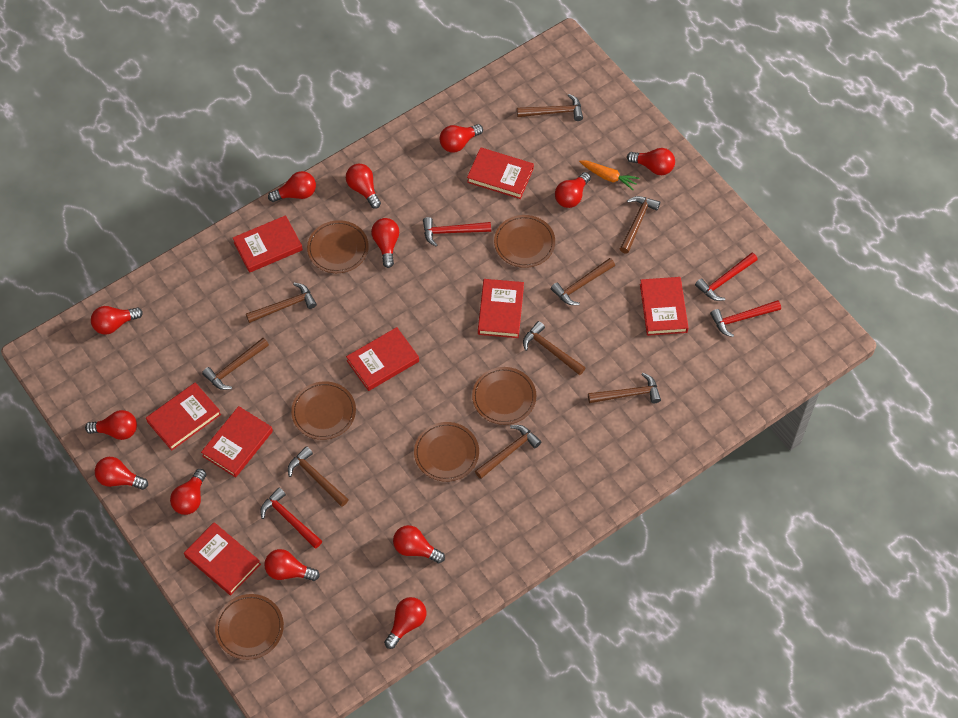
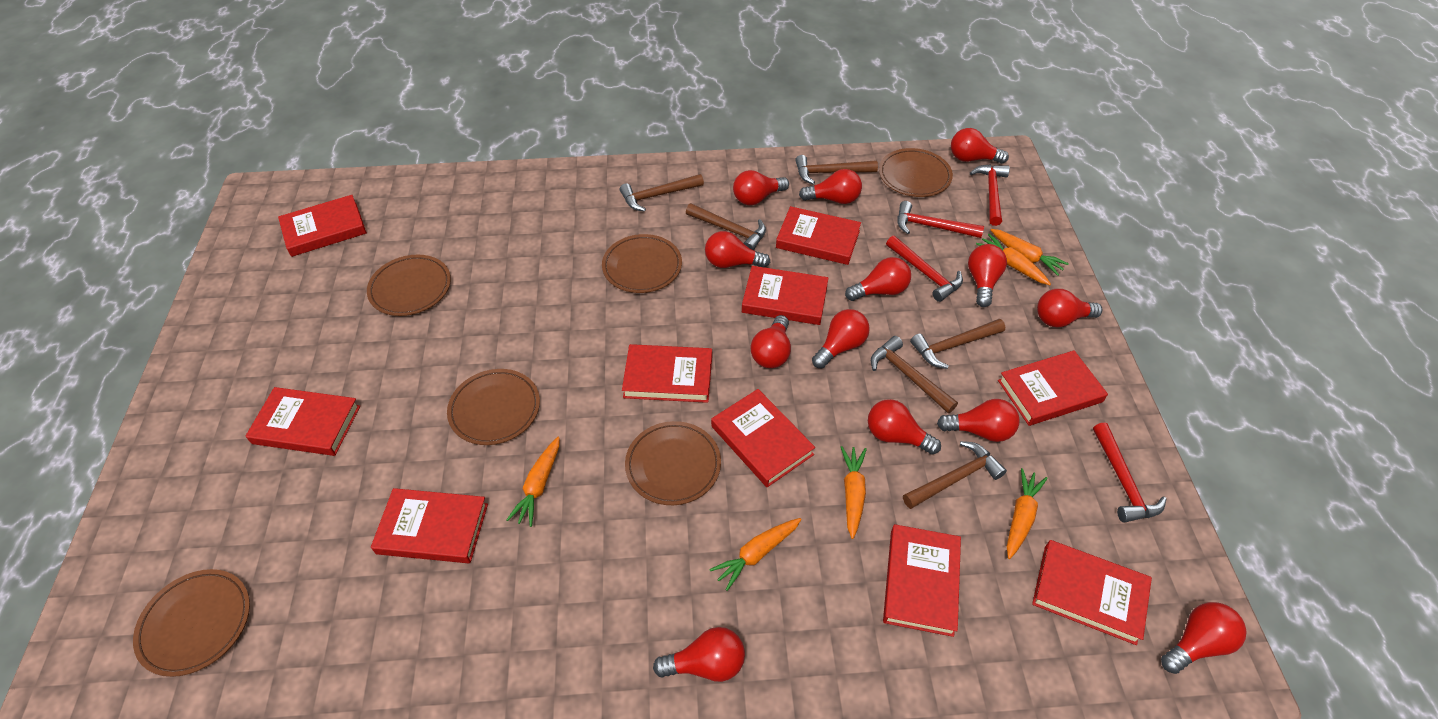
brown hammer: 9 -> 6
orange carrot: 1 -> 6
red book: 8 -> 10

